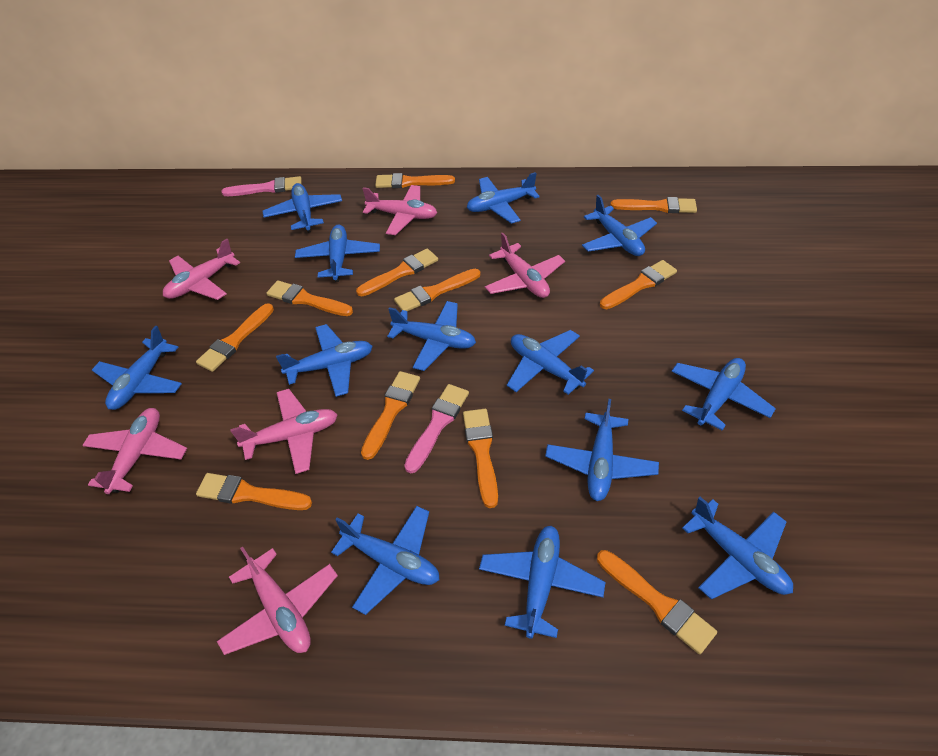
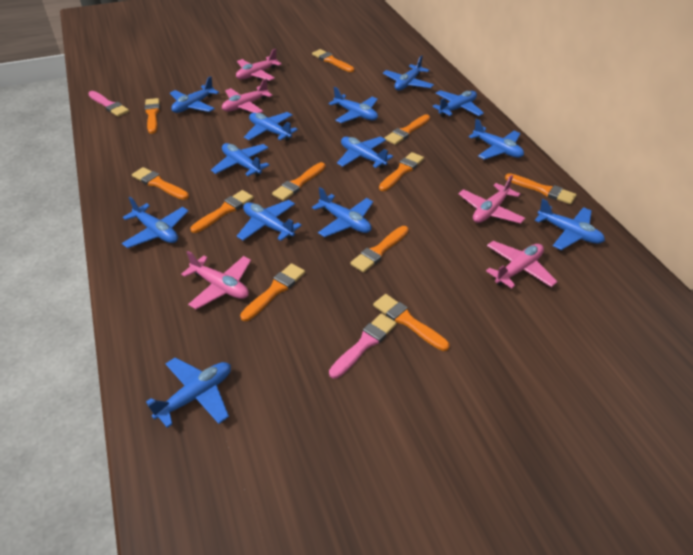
pink plane: 6 -> 5

